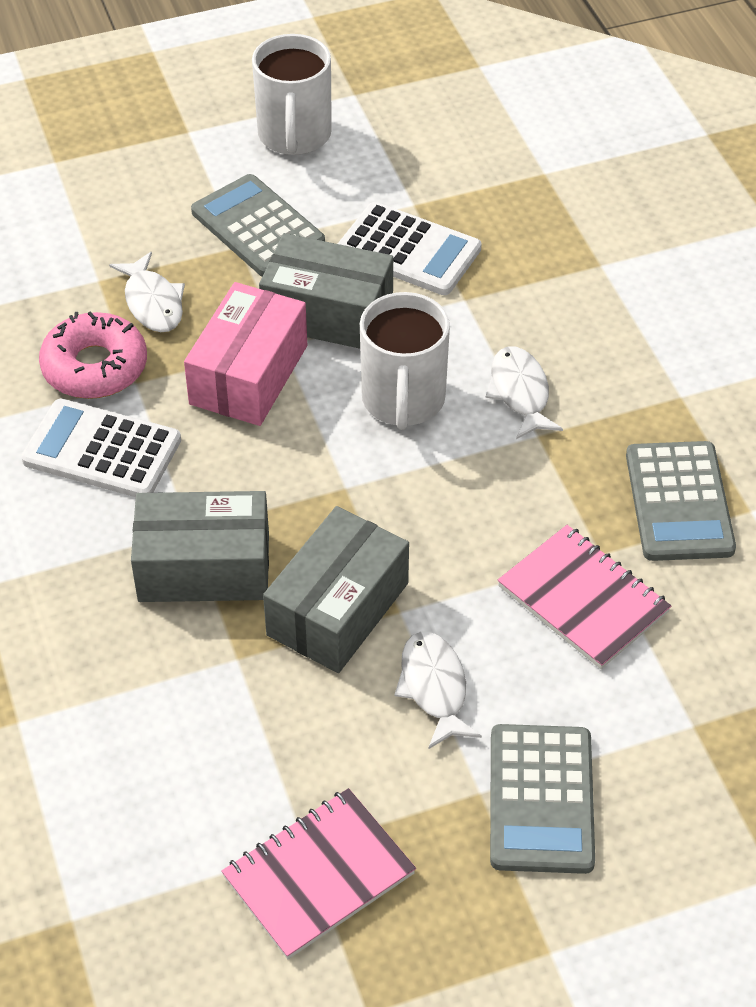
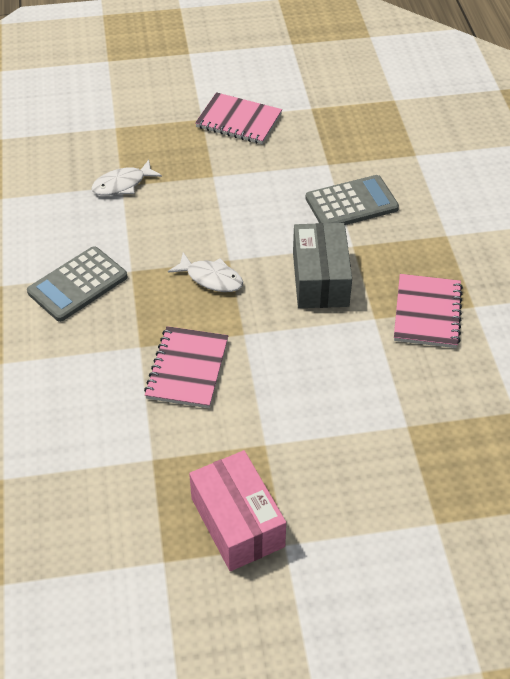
grey box: 3 -> 1
grey calculator: 3 -> 2
pink donut: 1 -> 0
pink notebook: 2 -> 3
white calculator: 2 -> 0
white fish: 3 -> 2
white mug: 2 -> 0

